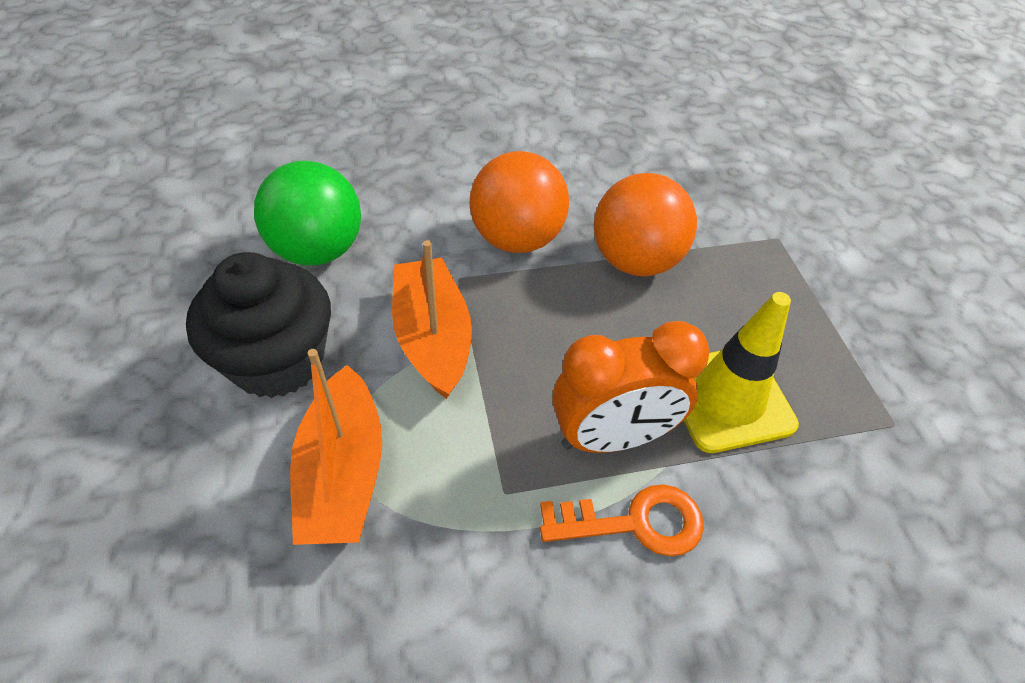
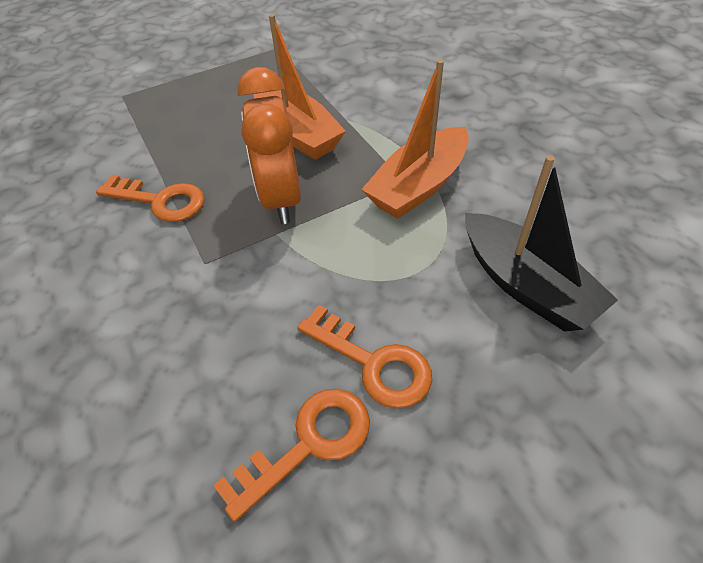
black boat: 0 -> 1
black cupcake: 1 -> 0
green ball: 1 -> 0
orange ball: 2 -> 0
orange key: 1 -> 3
yellow traffic cone: 1 -> 0

